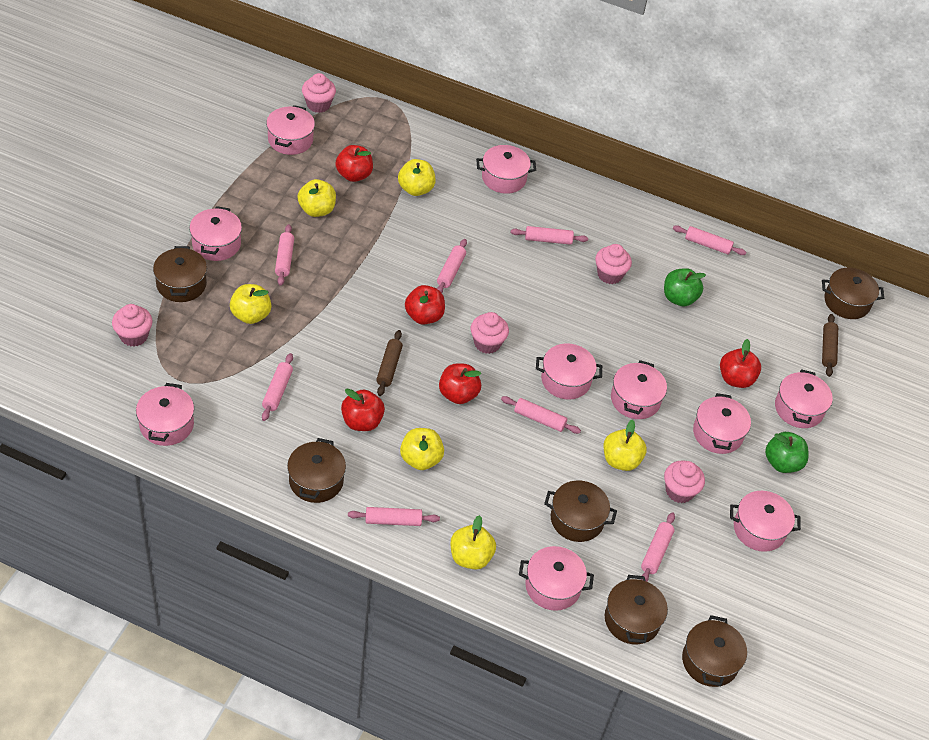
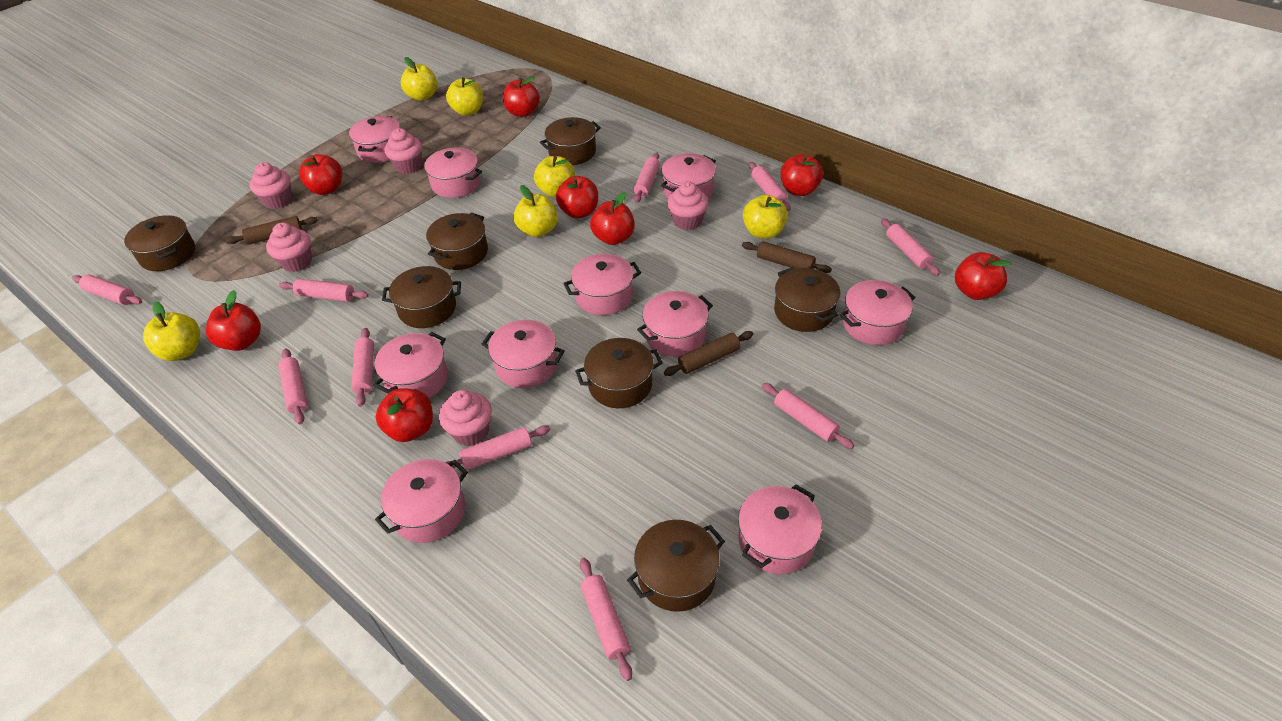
brown pot: 6 -> 7
brown rolling pin: 2 -> 3
green apple: 2 -> 0
pink rolling pin: 8 -> 10
red apple: 5 -> 8

